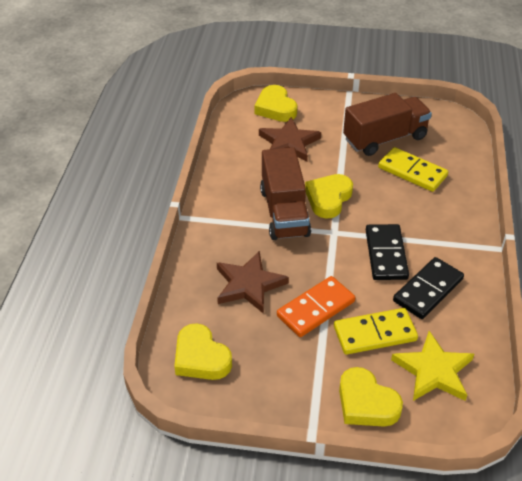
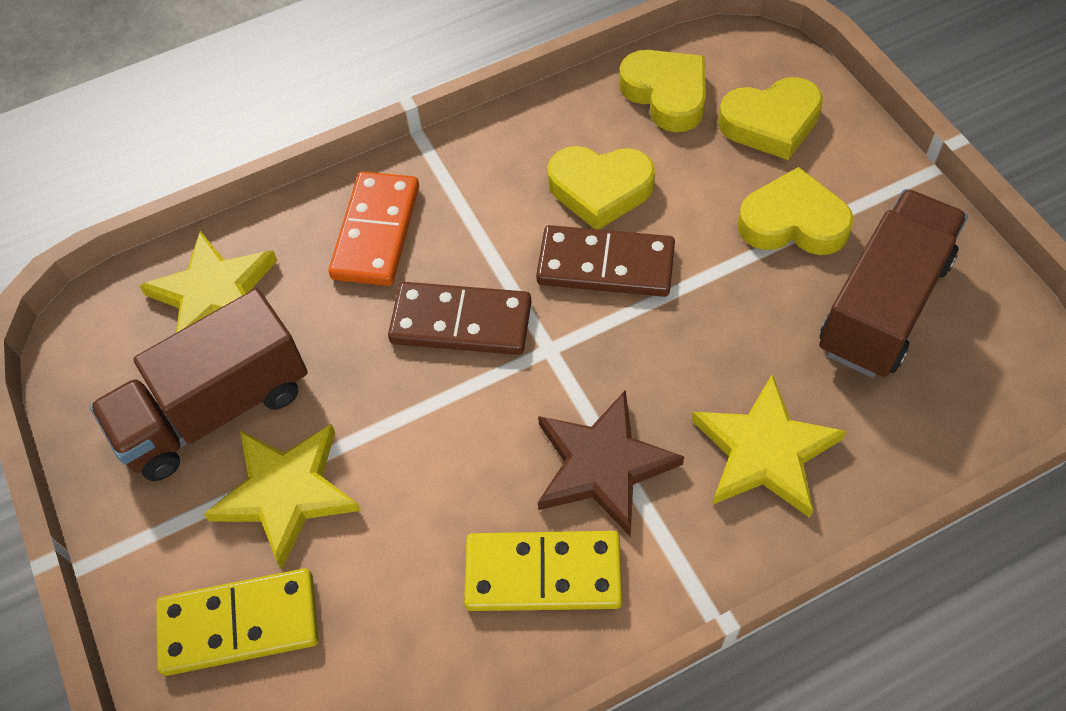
black domino: 2 -> 0
brown domino: 0 -> 2
brown star: 2 -> 1
yellow star: 1 -> 3

